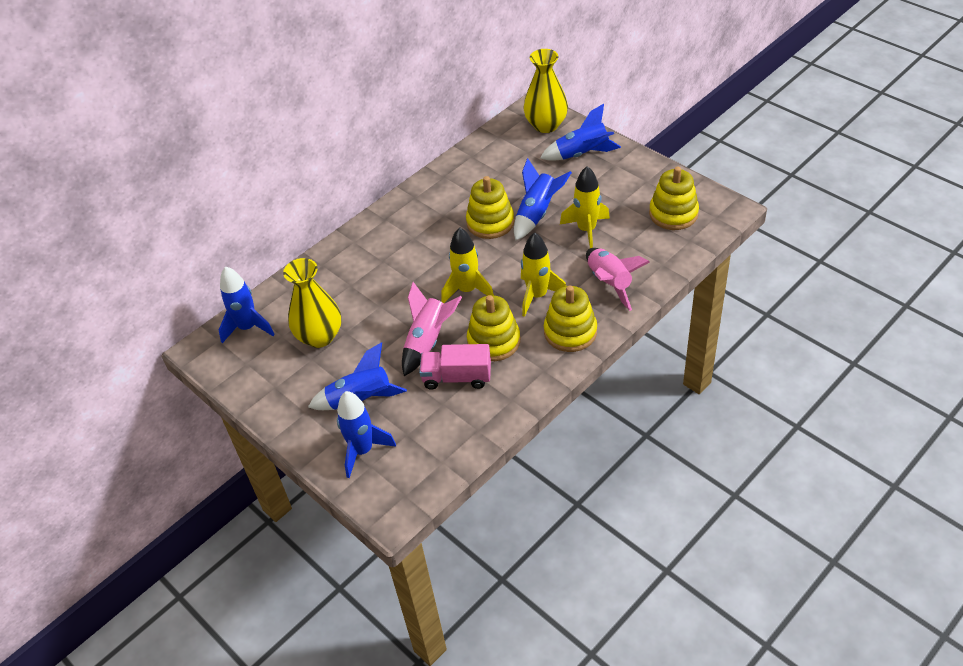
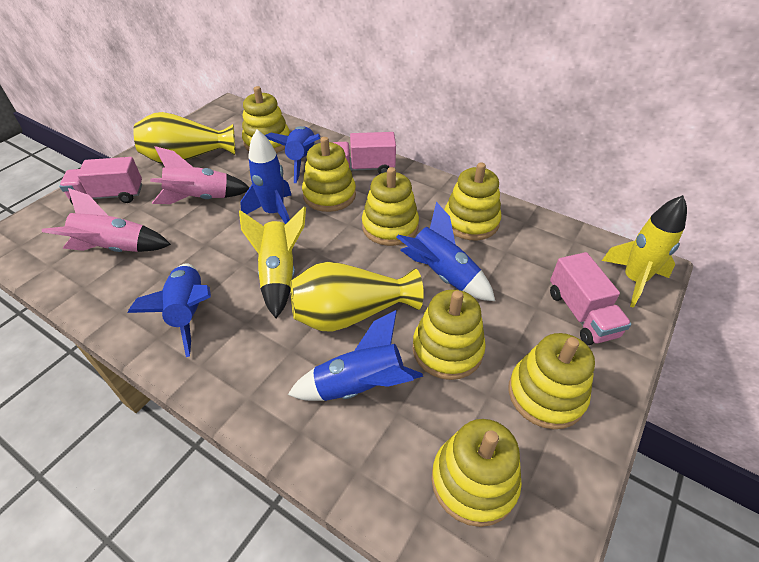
pink truck: 1 -> 3
yellow rocket: 3 -> 2
yellow stacking toy: 4 -> 7

